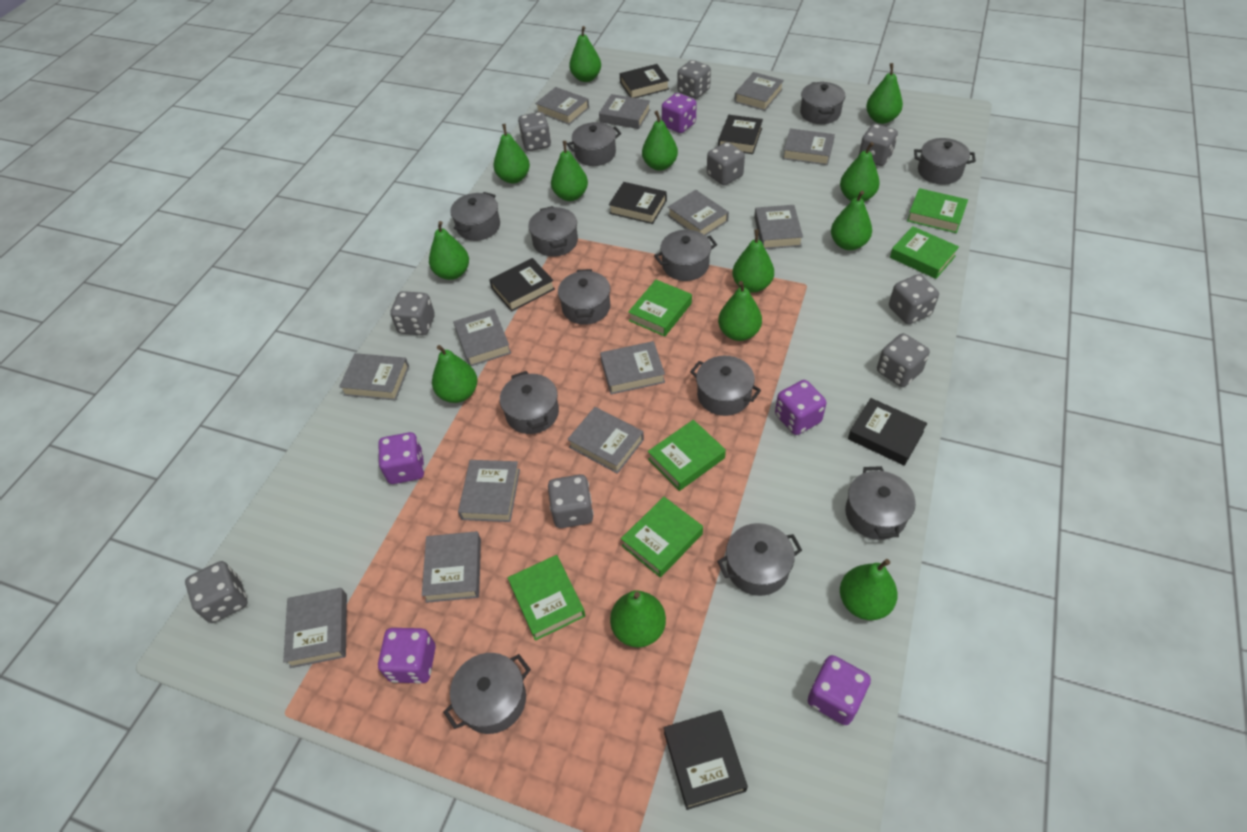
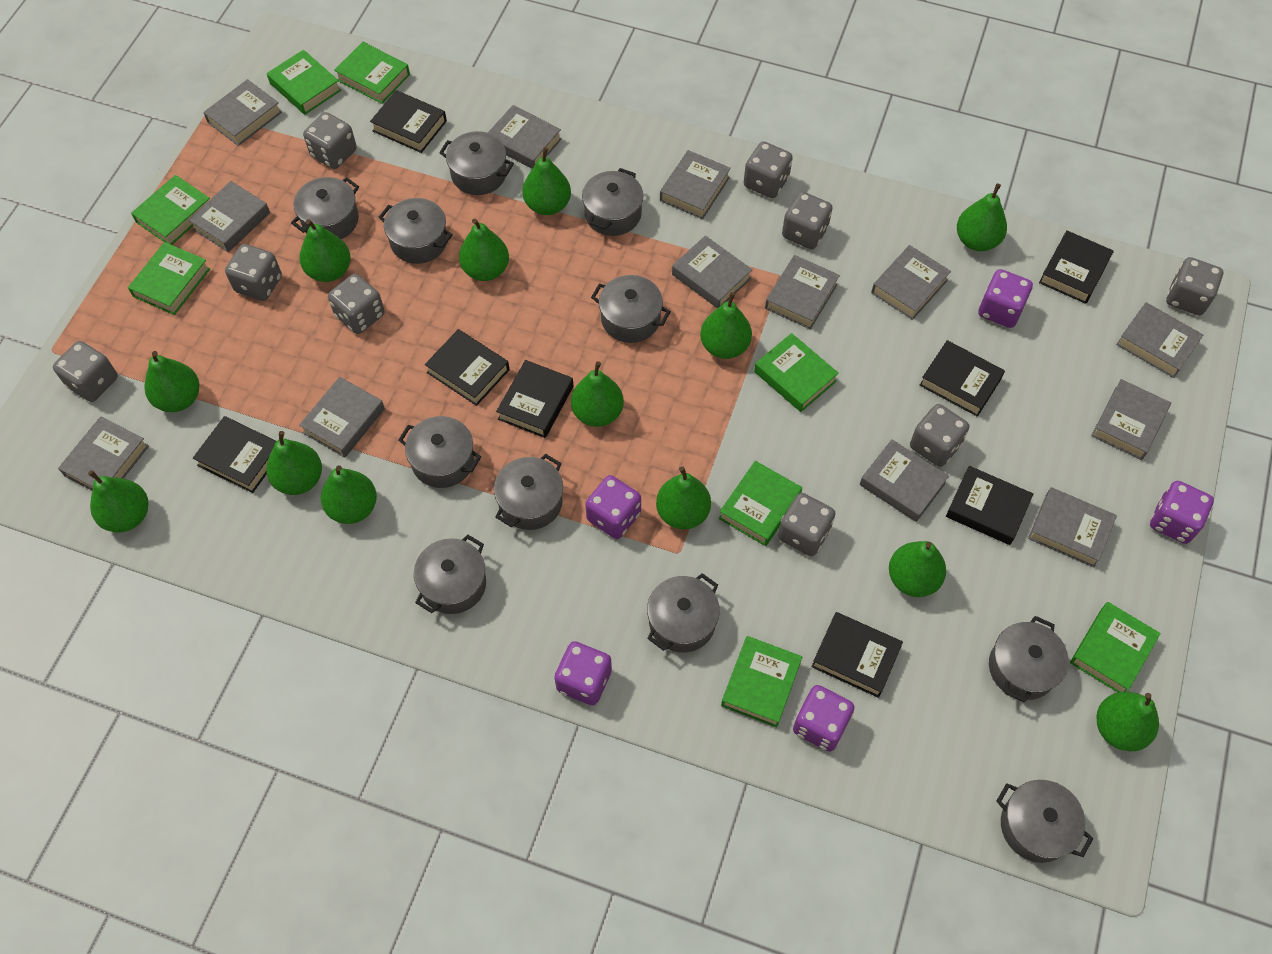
black book: 6 -> 8
green book: 6 -> 8
grey pot: 12 -> 11

